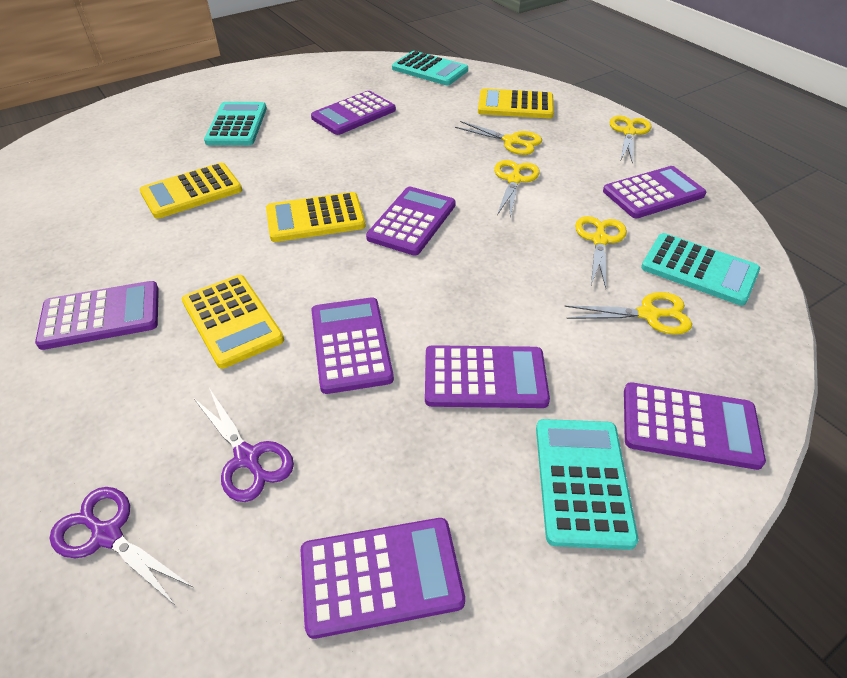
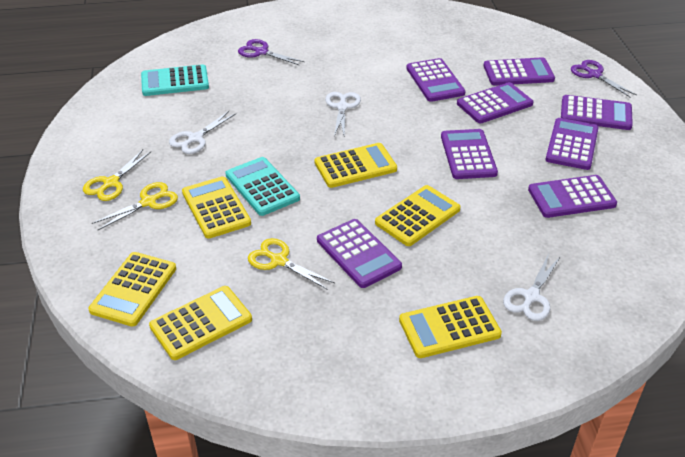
turquoise calculator: 4 -> 2
white scissors: 0 -> 3
yellow calculator: 4 -> 6
yellow scissors: 5 -> 3

